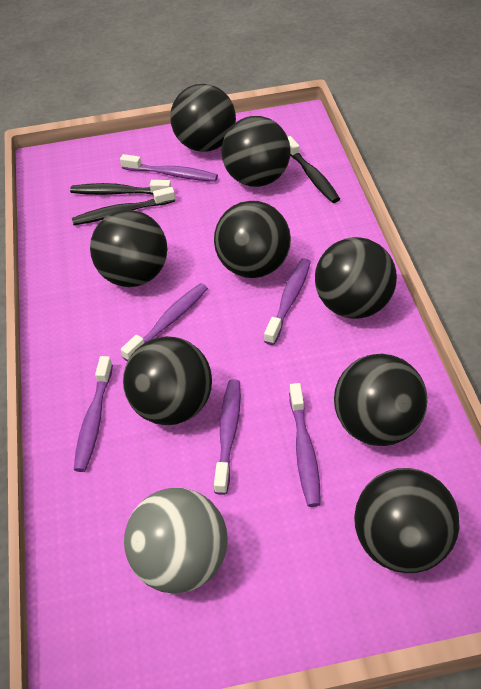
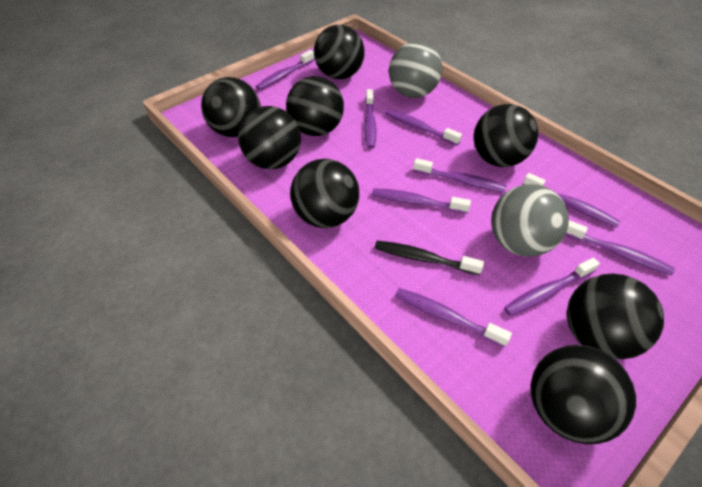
black toothbrush: 3 -> 1
grey ball: 1 -> 2
purple toothbrush: 6 -> 9

